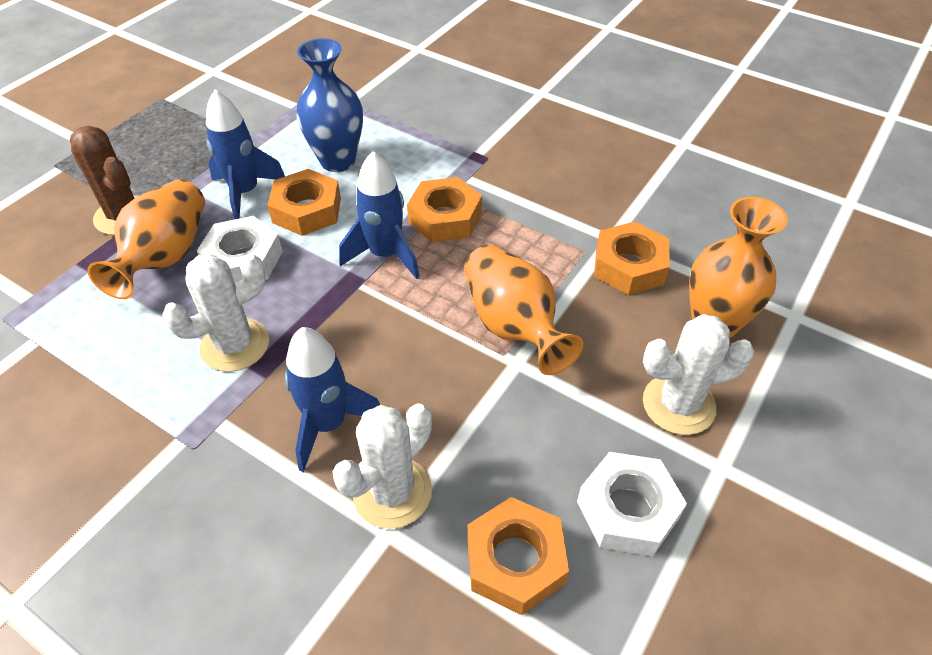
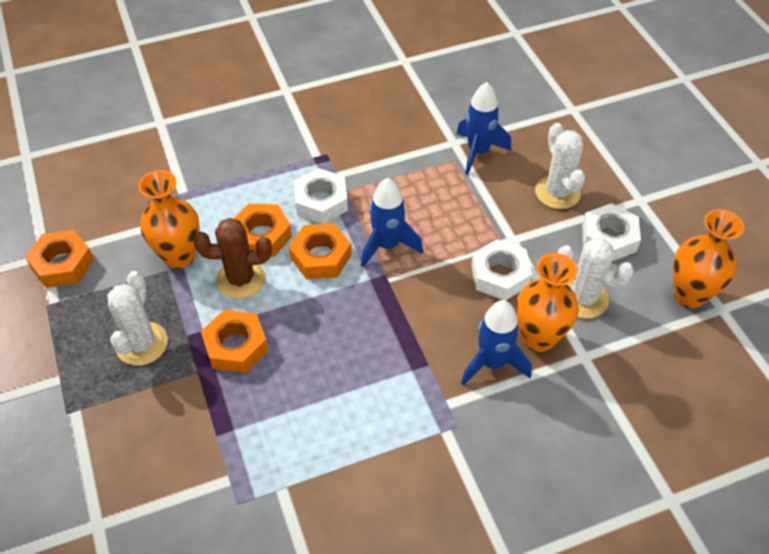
blue vase: 1 -> 0
white nut: 2 -> 3

